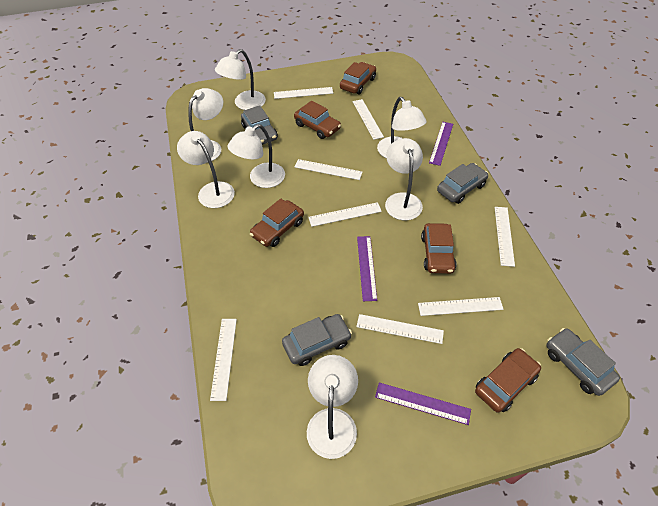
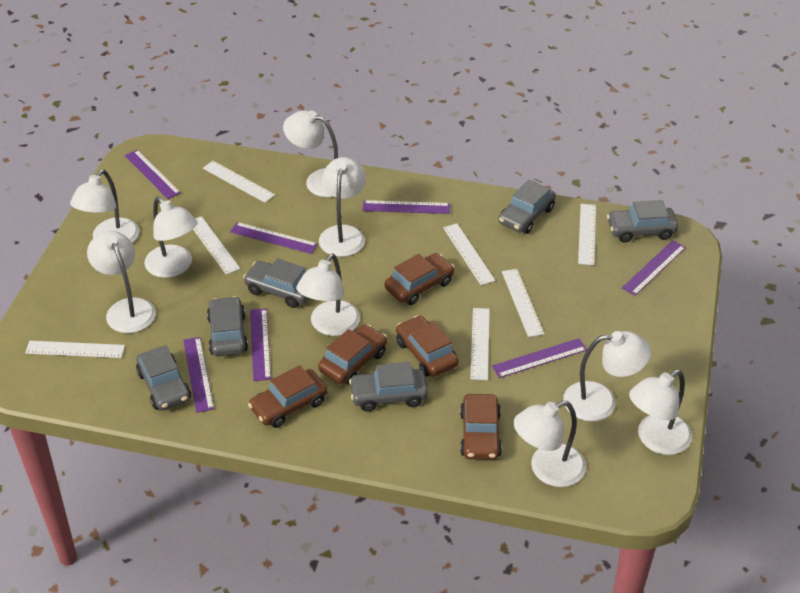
grey car: 4 -> 6
purple ruler: 3 -> 7
white lamp: 7 -> 9
white ruler: 8 -> 7

